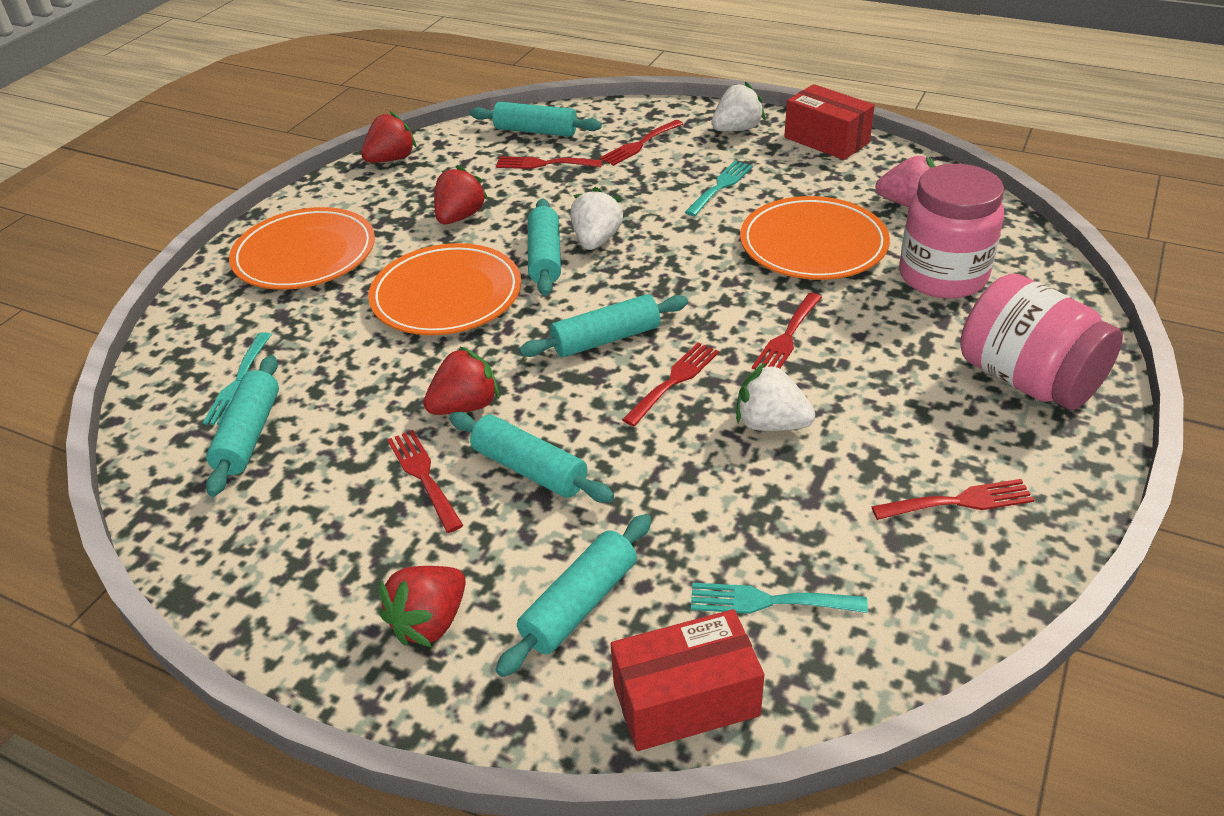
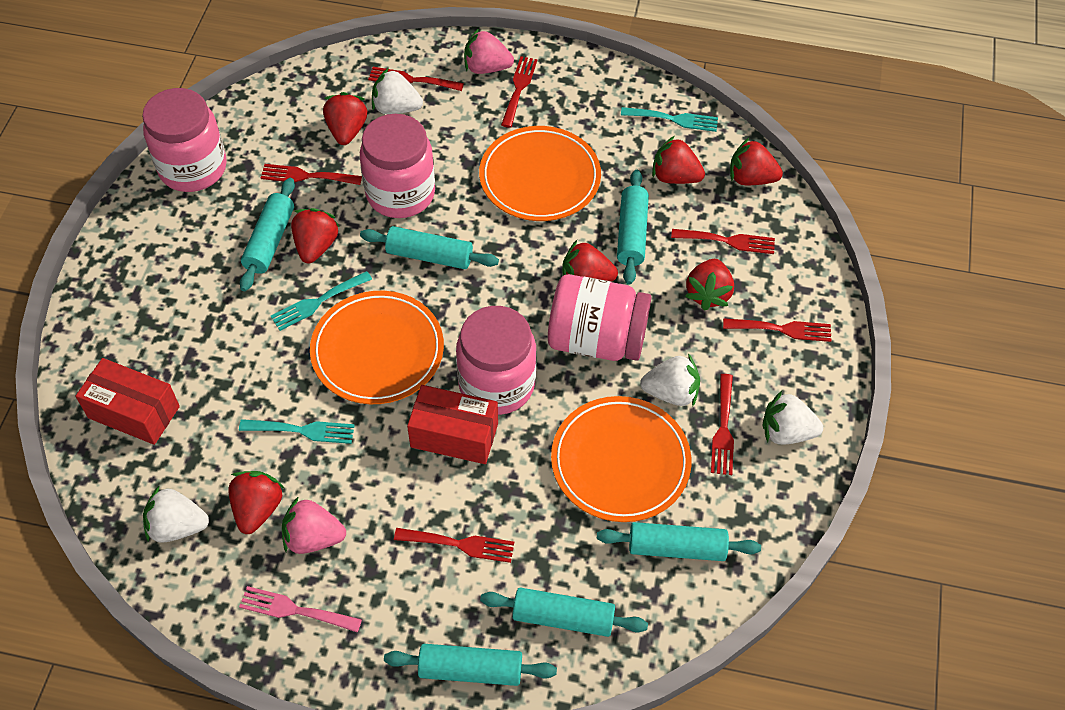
pink fork: 0 -> 1
pink jar: 2 -> 4
pink strawberry: 1 -> 2
red fork: 6 -> 7
red strawberry: 4 -> 7
white strawberry: 3 -> 4

